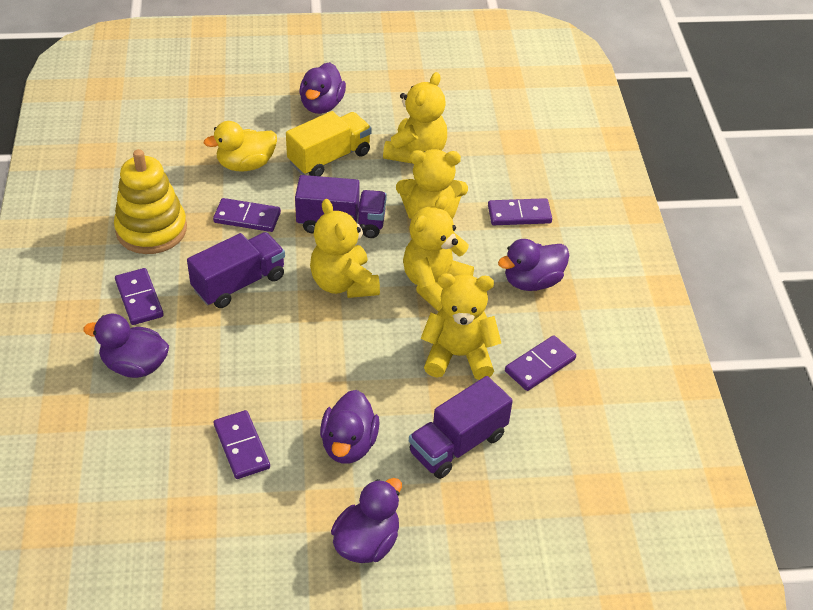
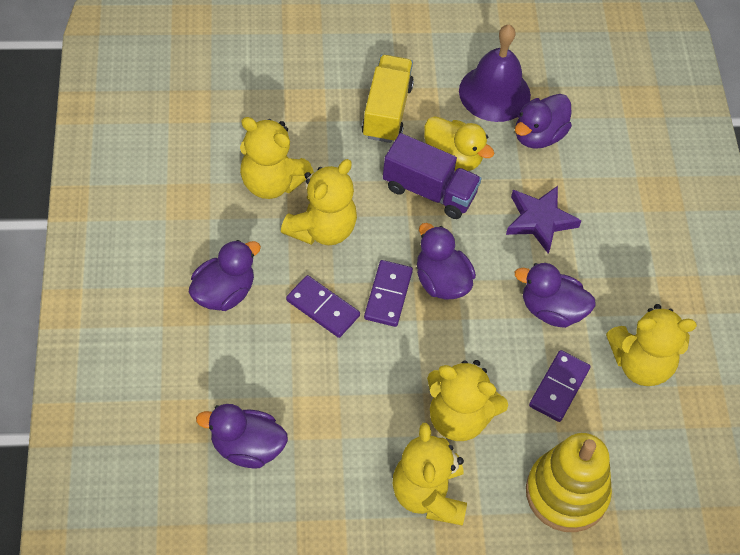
purple bell: 0 -> 1
purple domino: 5 -> 3
purple star: 0 -> 1
purple truck: 3 -> 1

